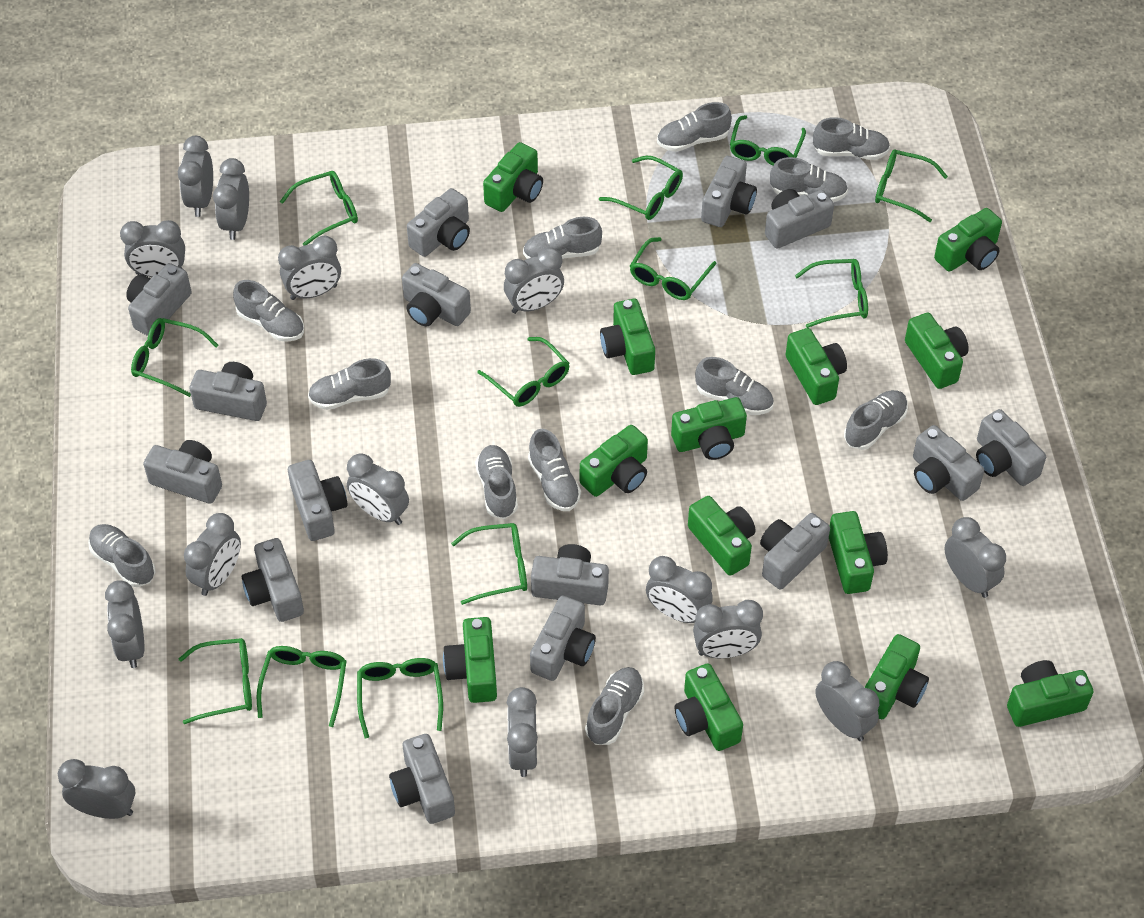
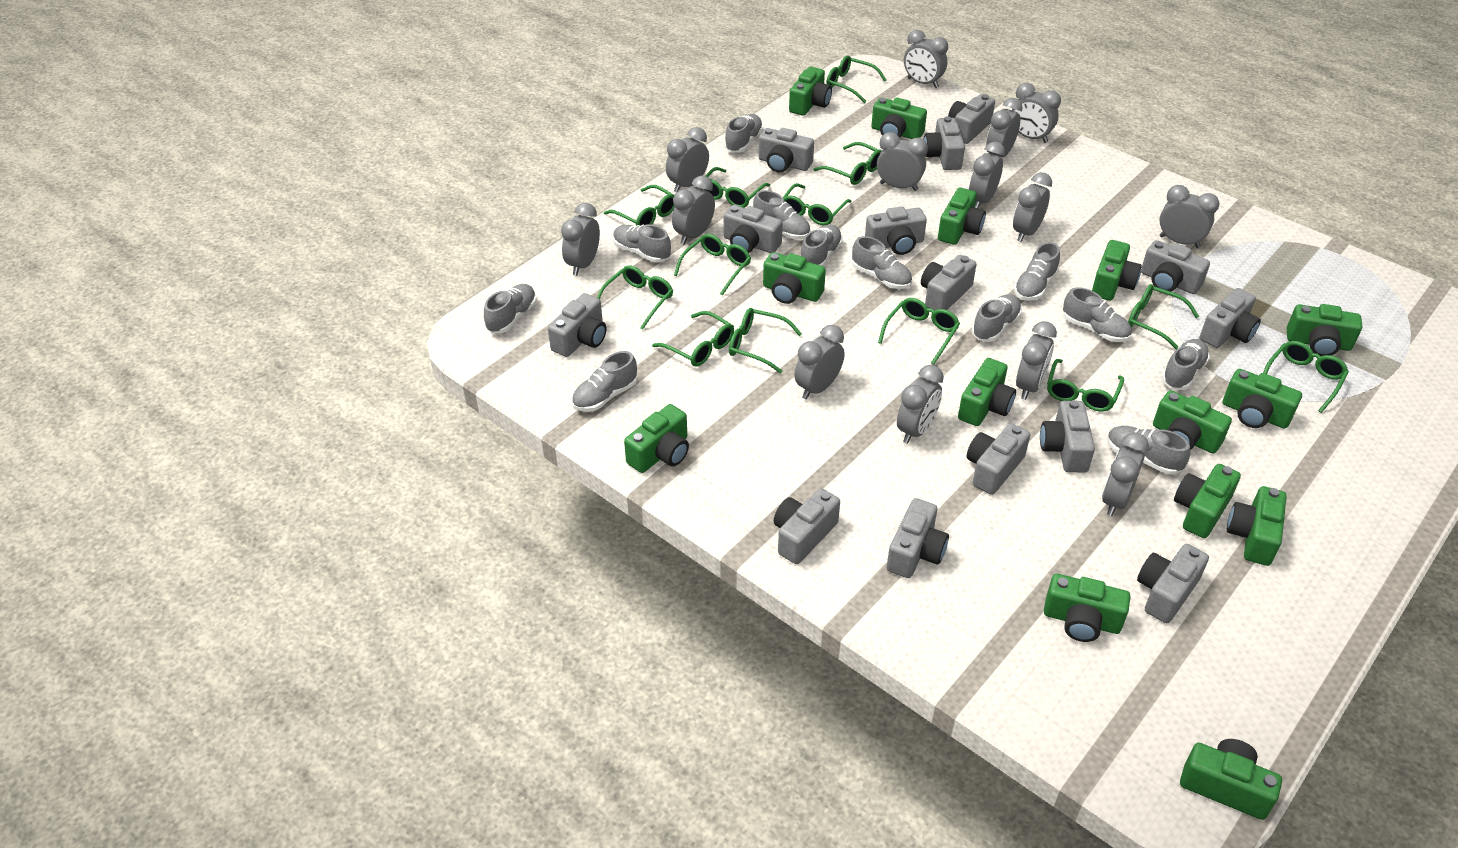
green camera: 13 -> 14
green glasses: 12 -> 13
grey camera: 15 -> 14

